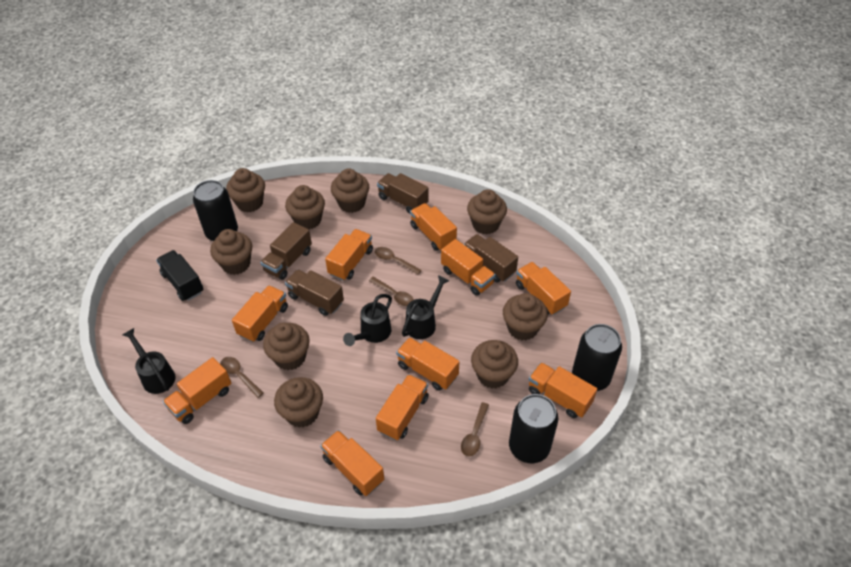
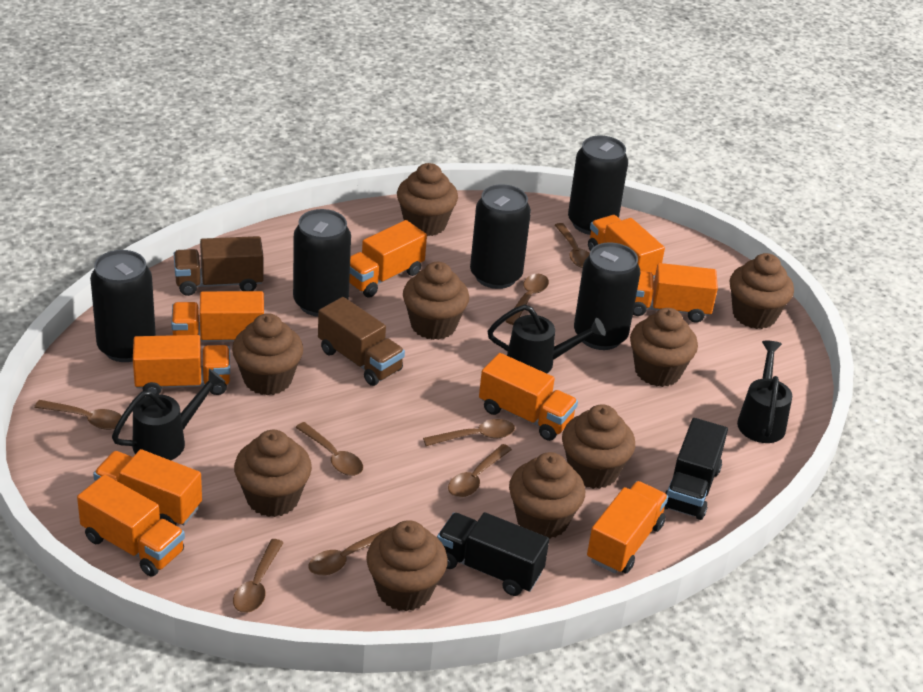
black can: 3 -> 5
black truck: 1 -> 2
brown spoon: 4 -> 8
brown truck: 4 -> 2
orange truck: 10 -> 9

